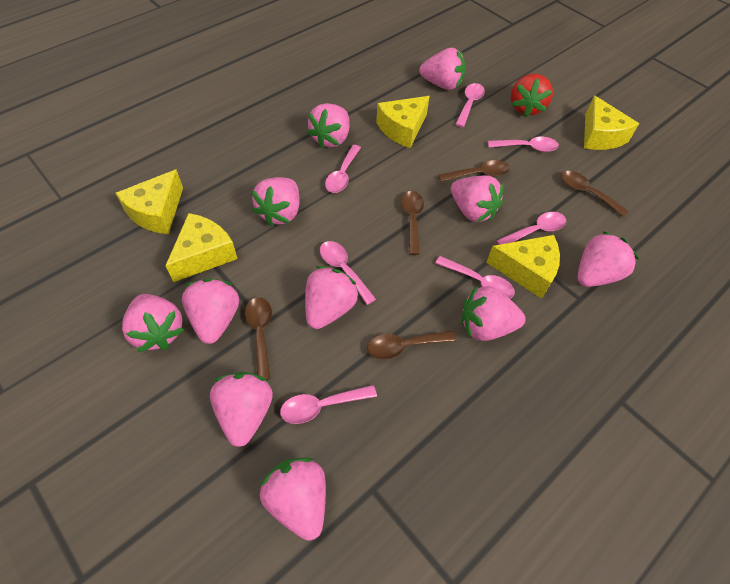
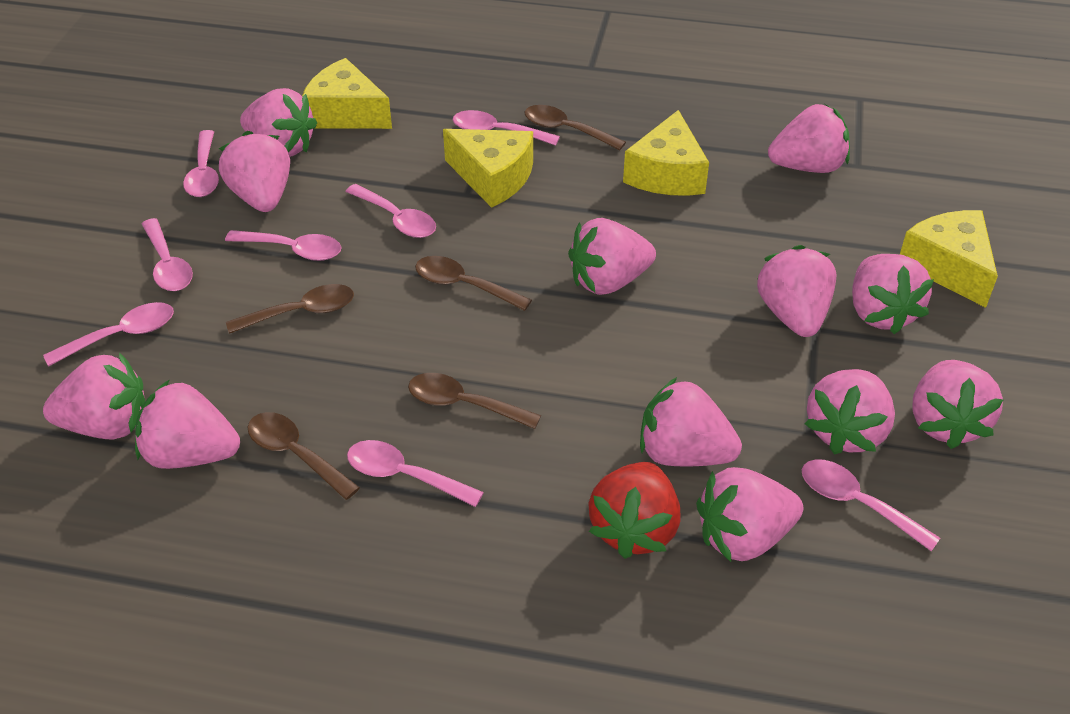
pink spoon: 7 -> 8
pink strawberry: 11 -> 12
yellow cheese: 5 -> 4

